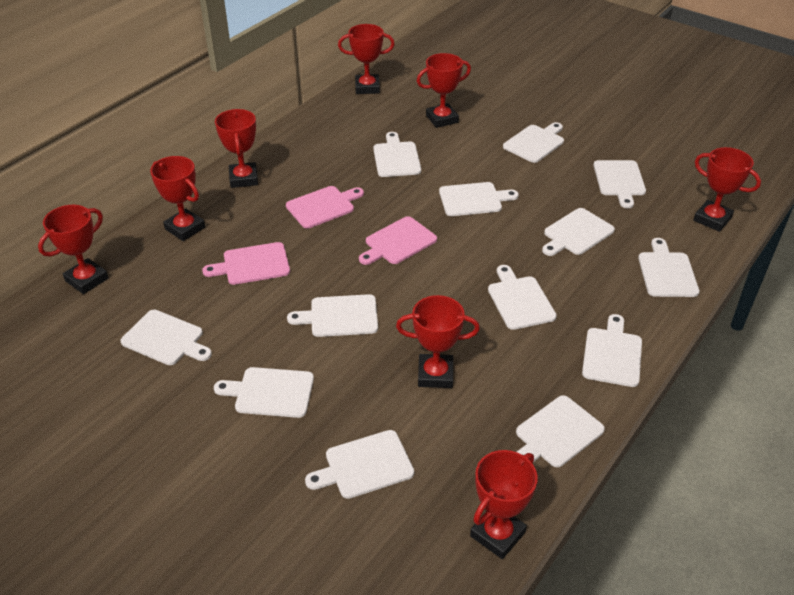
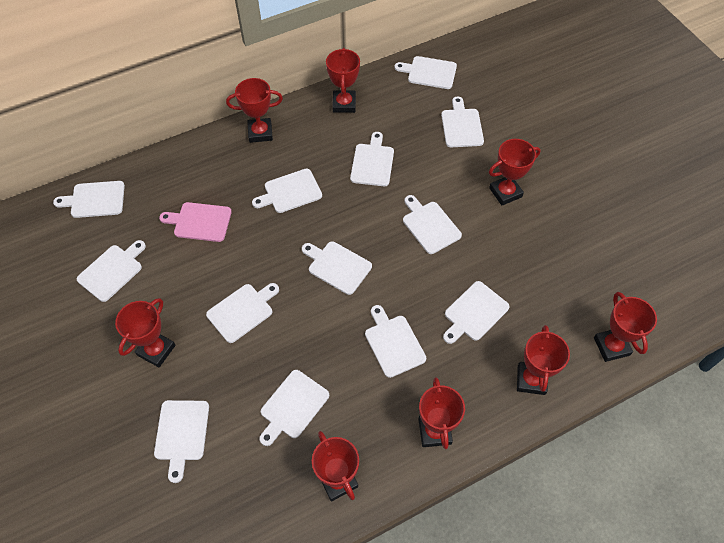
pink cutting board: 3 -> 1

